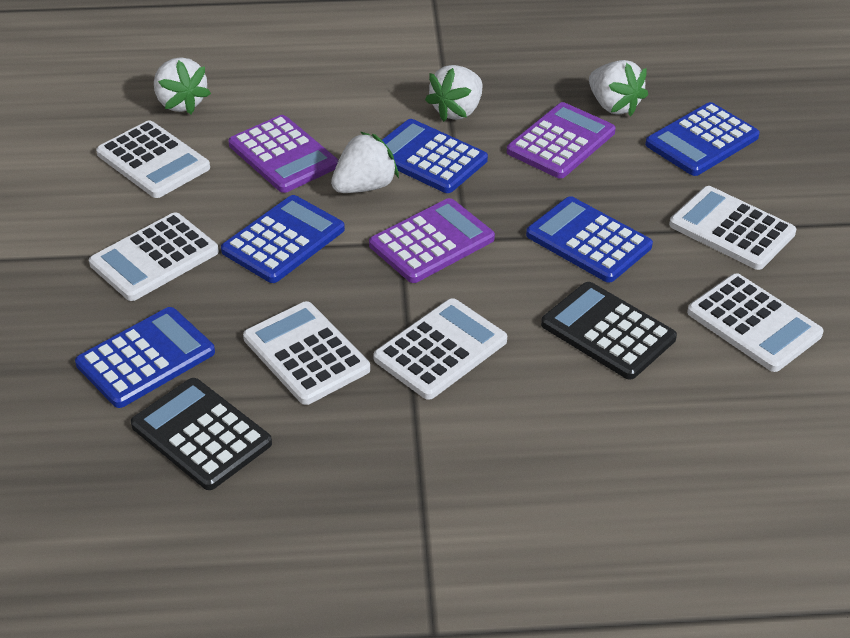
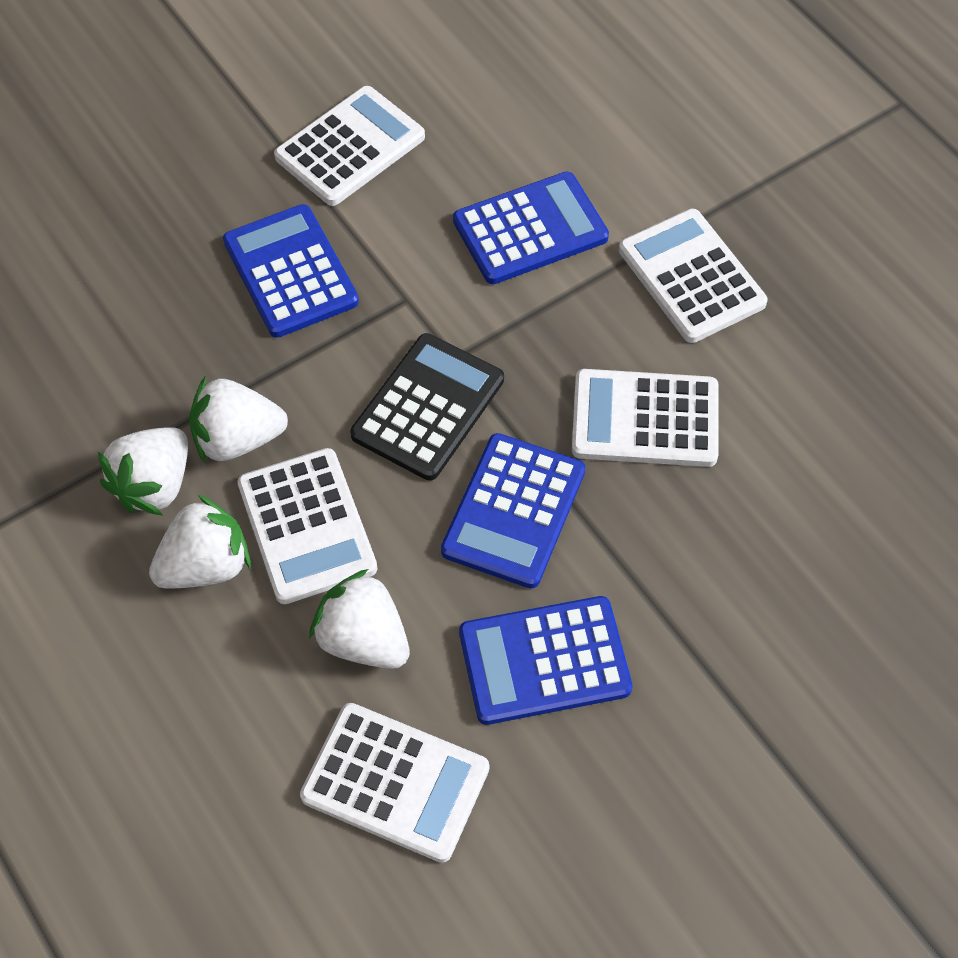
black calculator: 2 -> 1
blue calculator: 5 -> 4
purple calculator: 3 -> 0
white calculator: 6 -> 5

